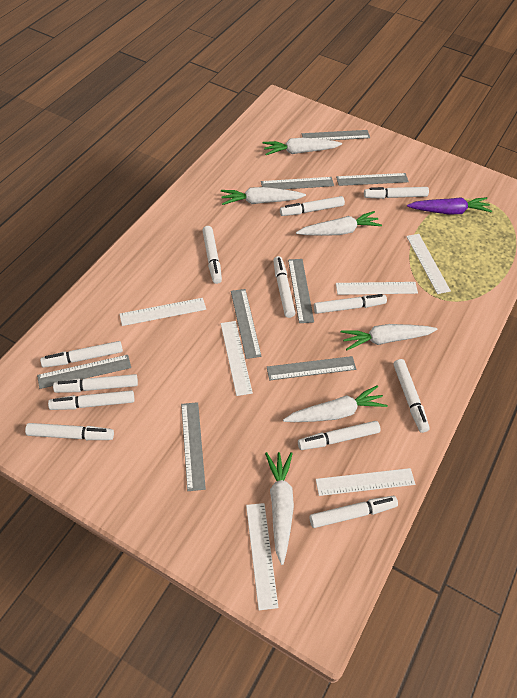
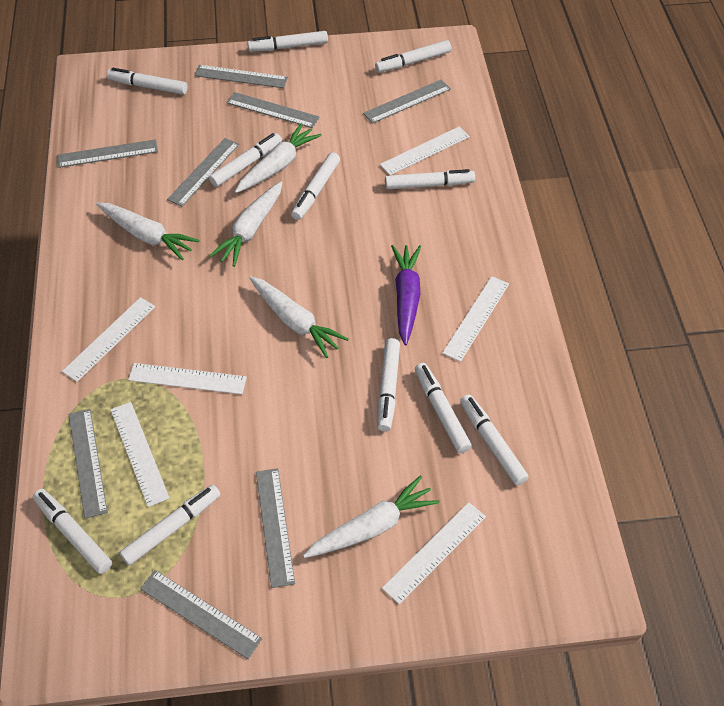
white carrot: 6 -> 5
white marker: 12 -> 11

